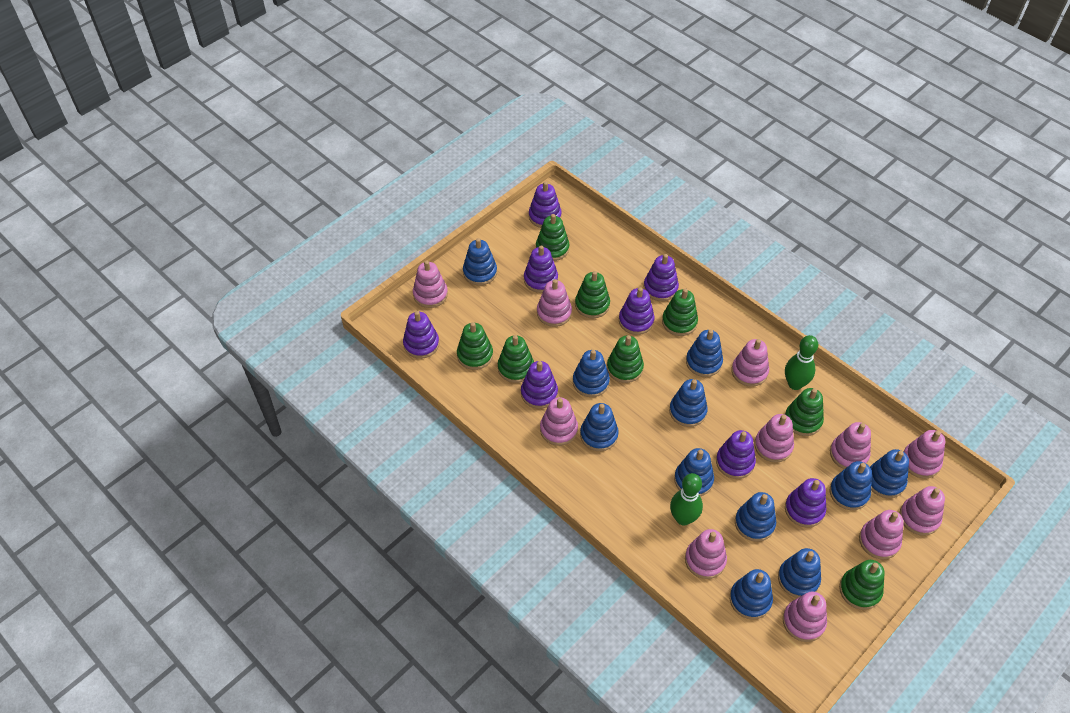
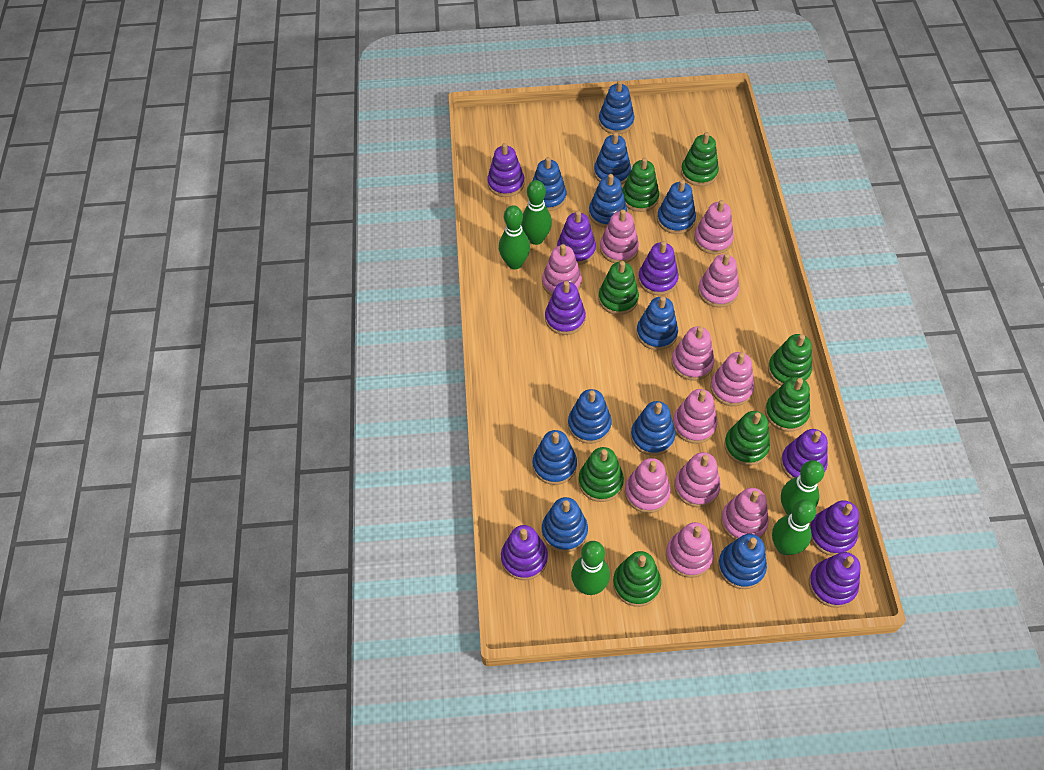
green bowling pin: 2 -> 5

